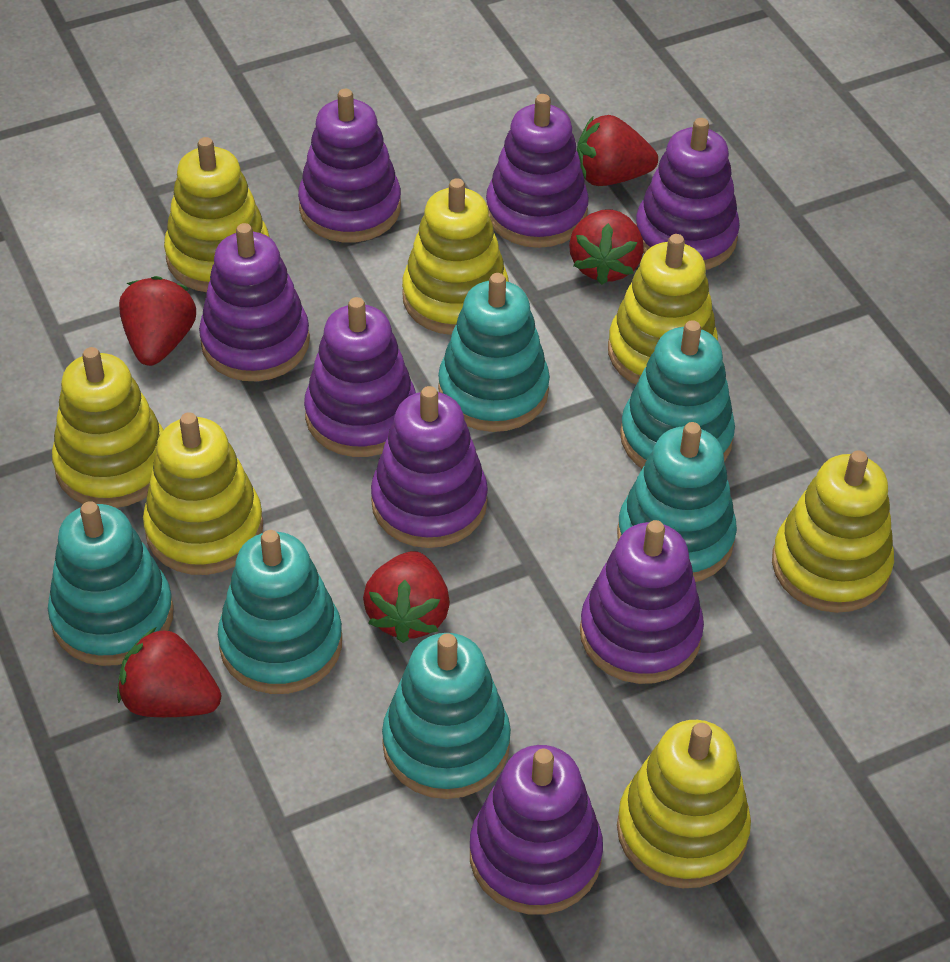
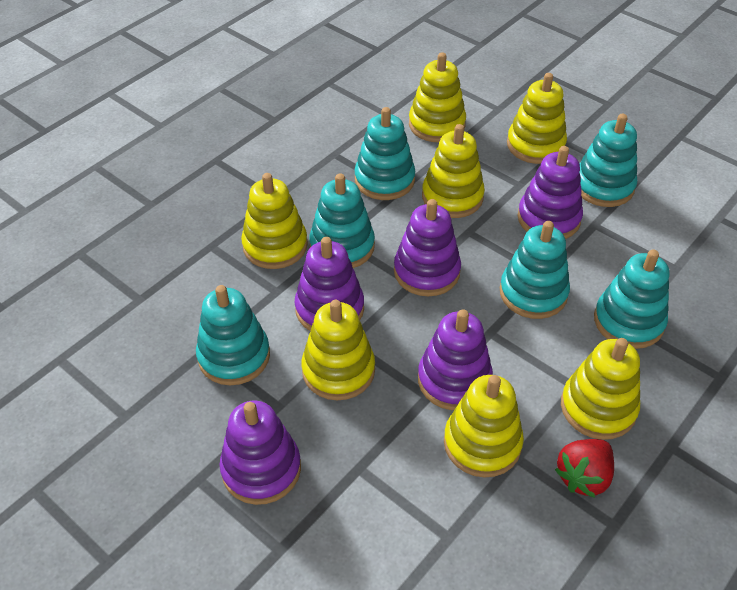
purple stacking toy: 8 -> 5
red strawberry: 5 -> 1

